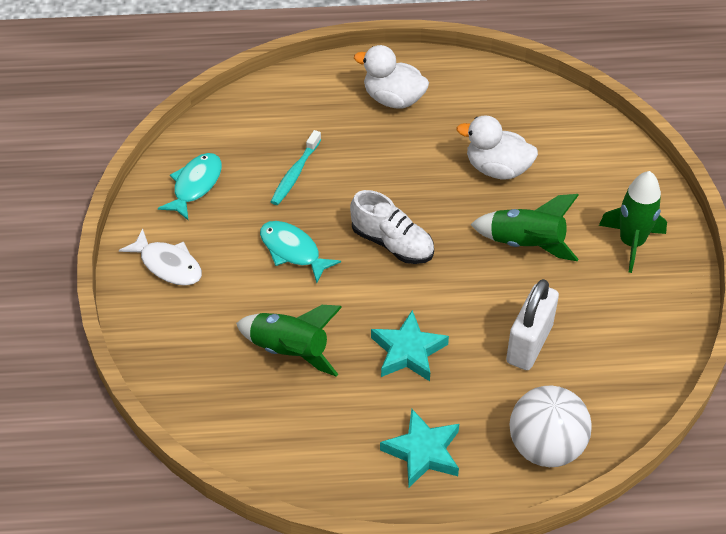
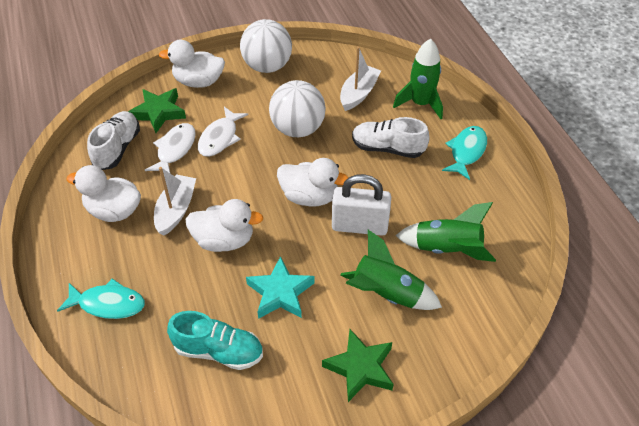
green star: 0 -> 2
turquoise shoe: 0 -> 1
turquoise star: 2 -> 1
turquoise toothbrush: 1 -> 0
white ball: 1 -> 2
white boat: 0 -> 2
white duck: 2 -> 4
white fish: 1 -> 2
white shoe: 1 -> 2

